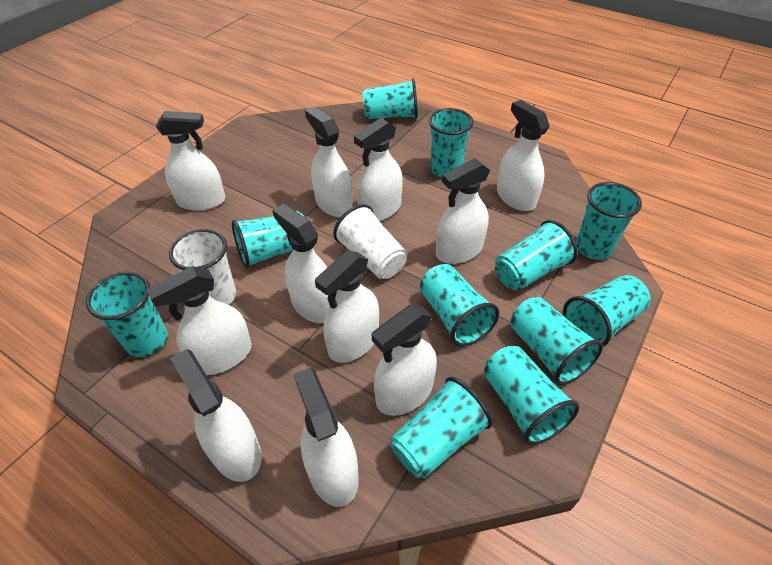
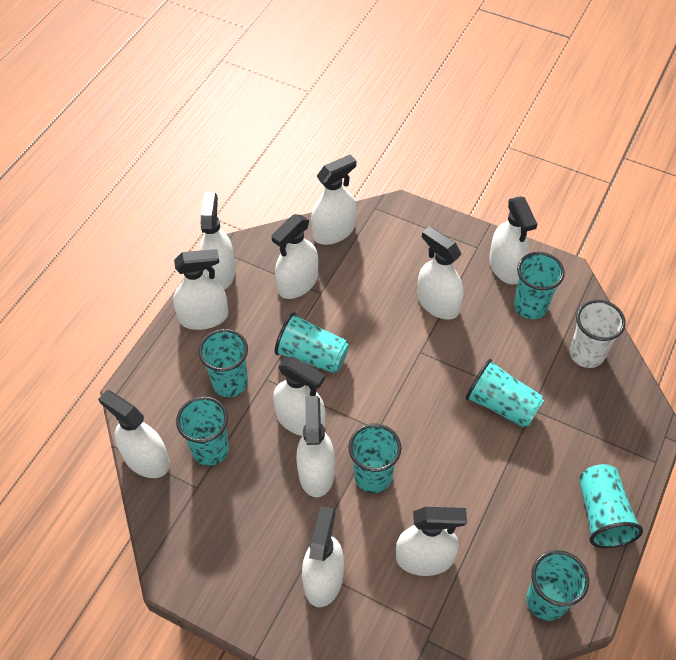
turquoise cup: 11 -> 8
white cup: 2 -> 1

